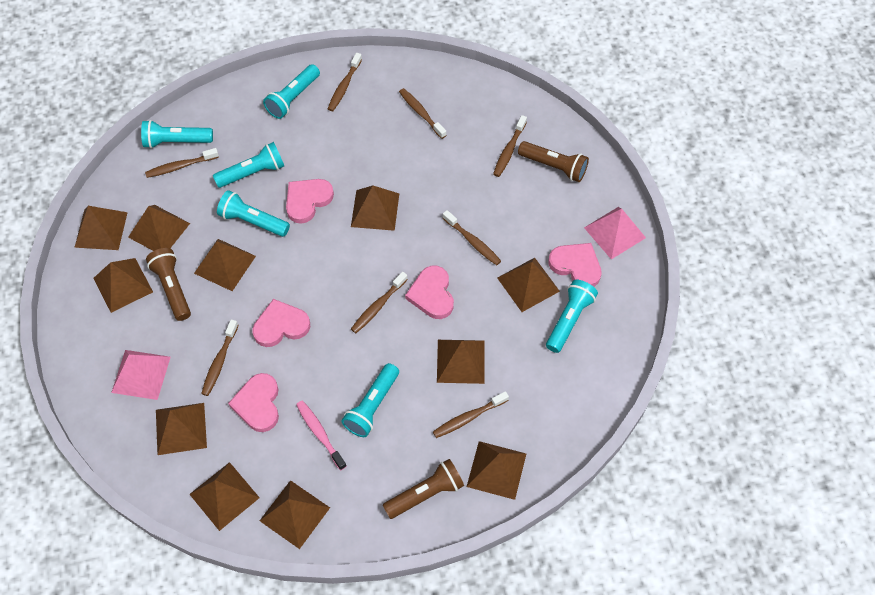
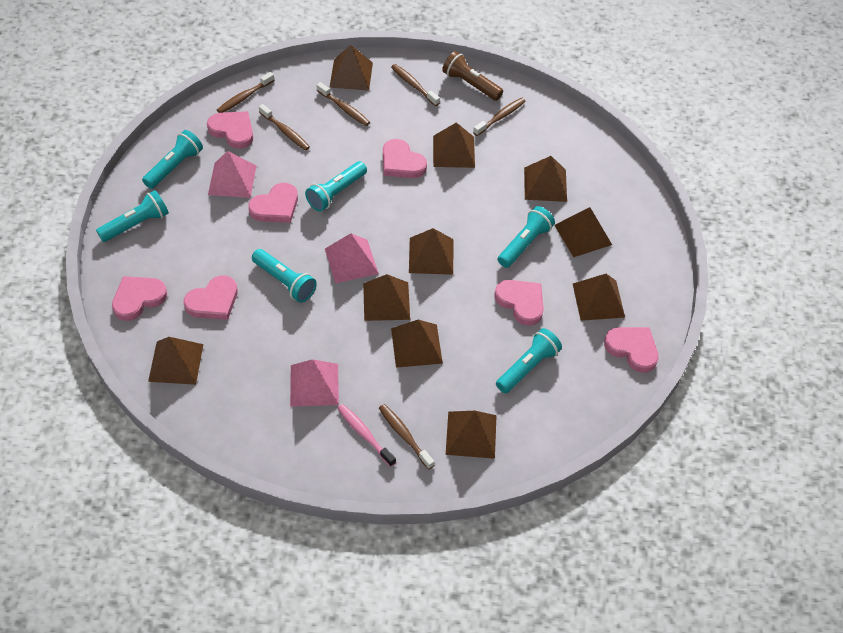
brown flashlight: 3 -> 1
brown pyramid: 11 -> 10
brown toothbrush: 8 -> 6
pink heart: 5 -> 7
pink pyramid: 2 -> 3

